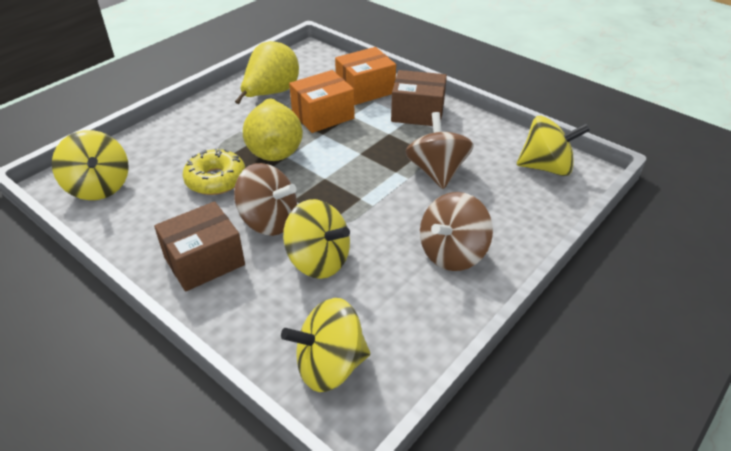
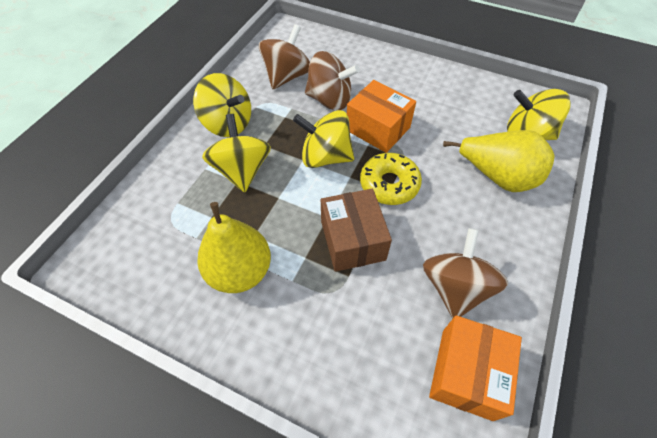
brown box: 2 -> 1

